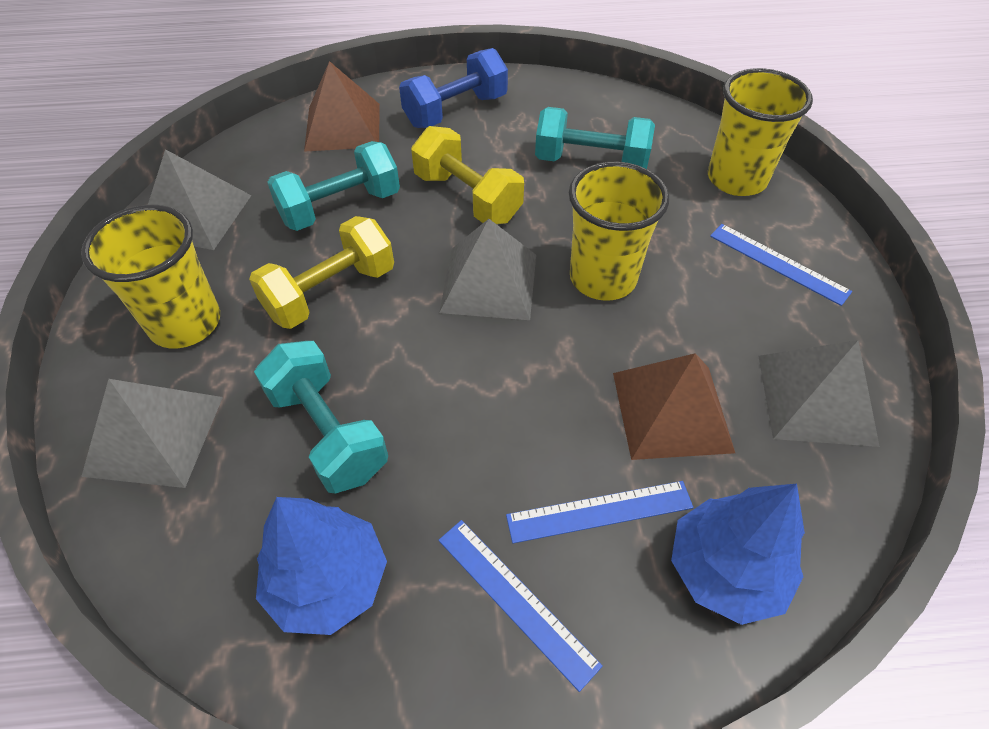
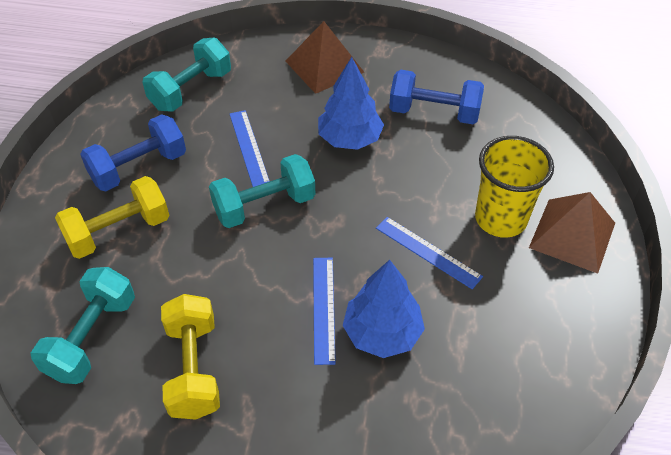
blue dumbbell: 1 -> 2
grey pyramid: 4 -> 0
yellow cup: 3 -> 1

